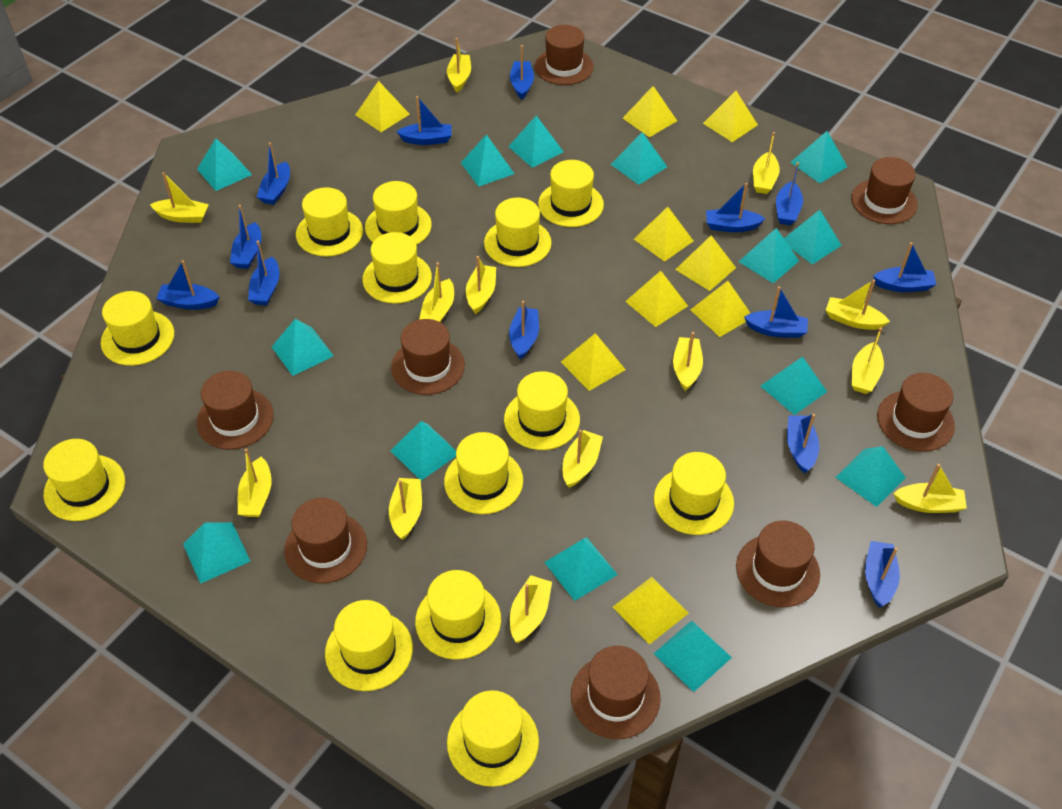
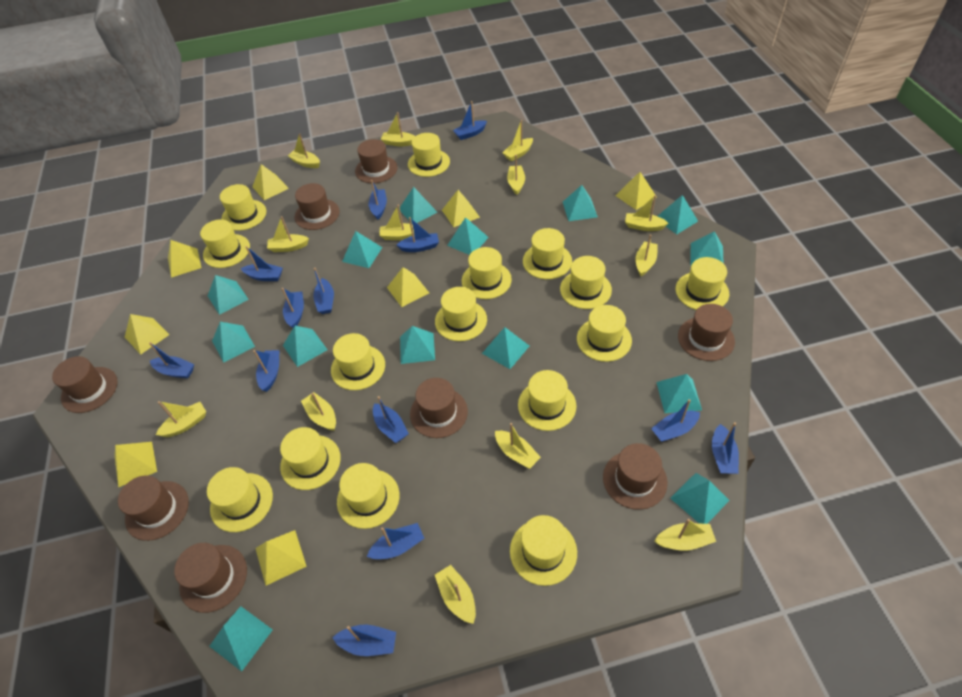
yellow hat: 13 -> 15
yellow pyramid: 9 -> 8

